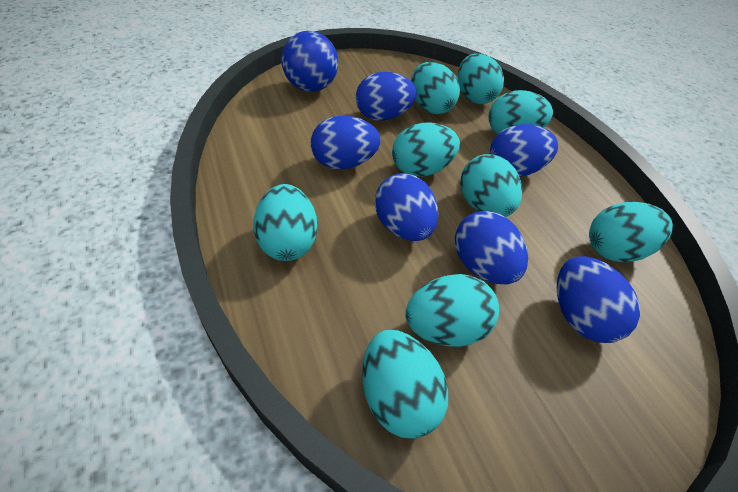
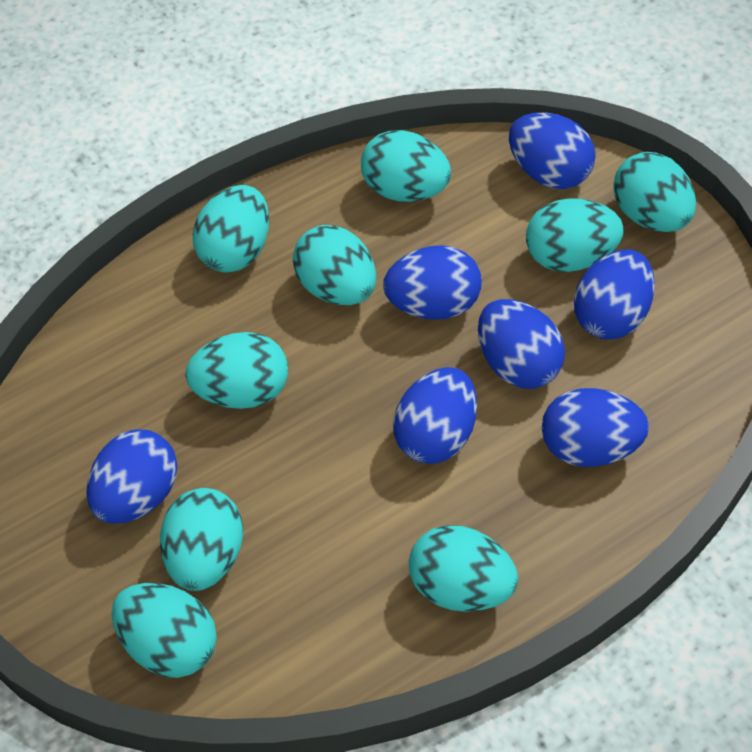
blue ball: 1 -> 0
blue egg: 6 -> 7

